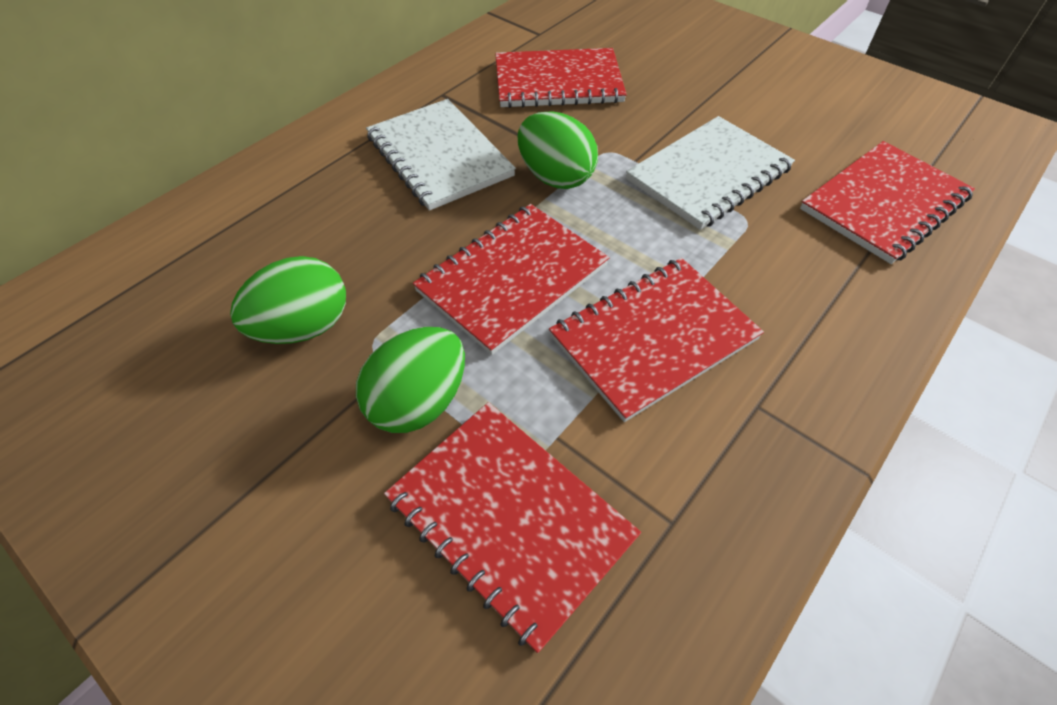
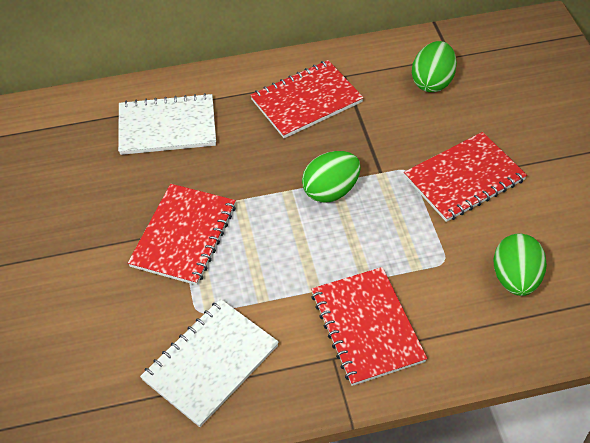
red notebook: 5 -> 4

